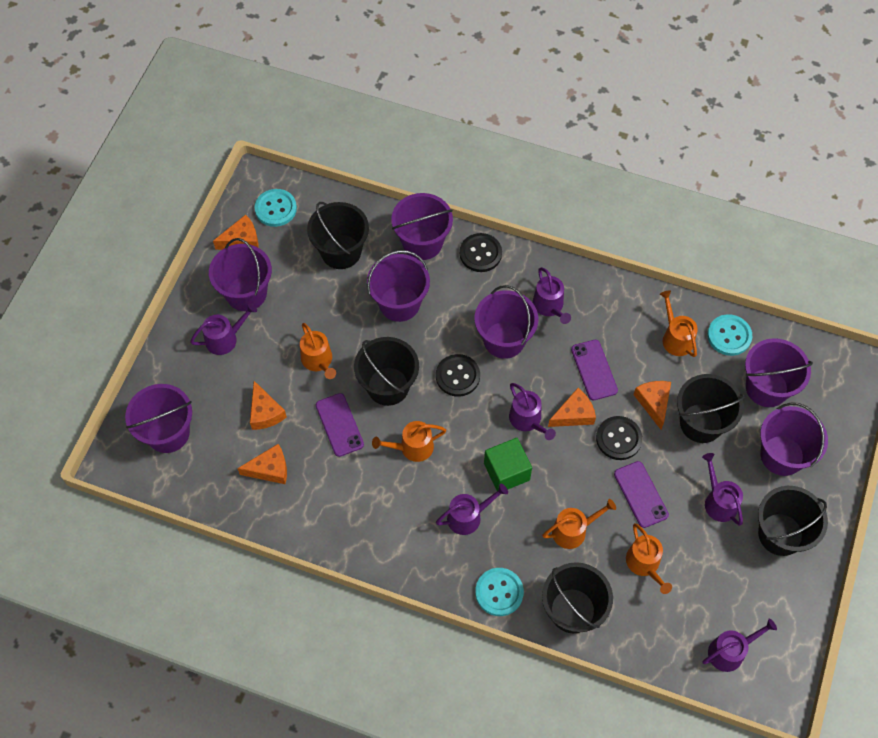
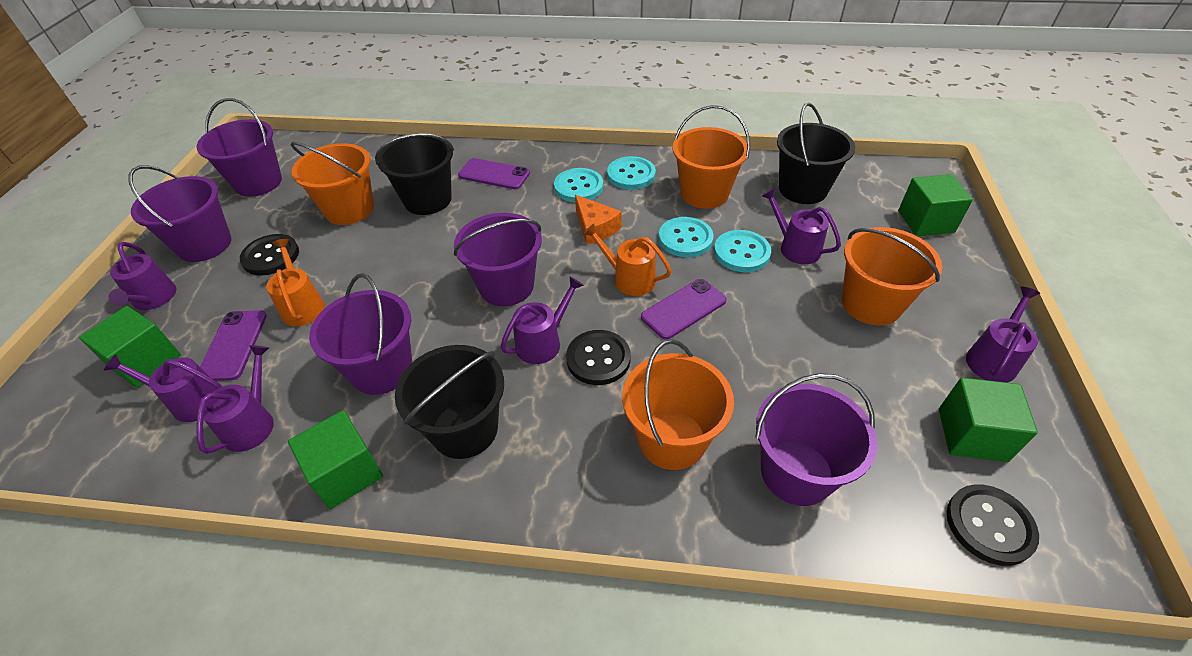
black bucket: 5 -> 3
green cube: 1 -> 4
orange bucket: 0 -> 4
orange cheese: 5 -> 1
orange watering can: 5 -> 2
purple bucket: 7 -> 5
turquoise button: 3 -> 4

